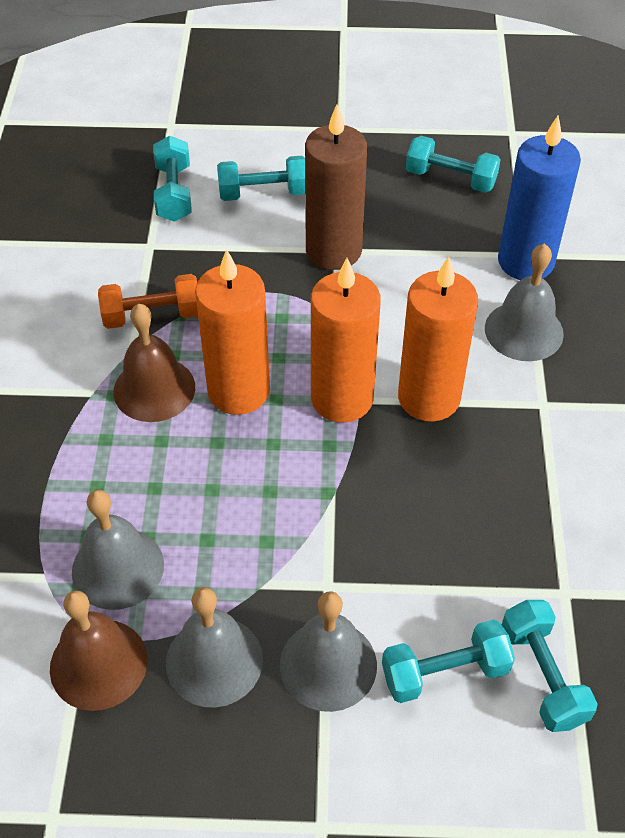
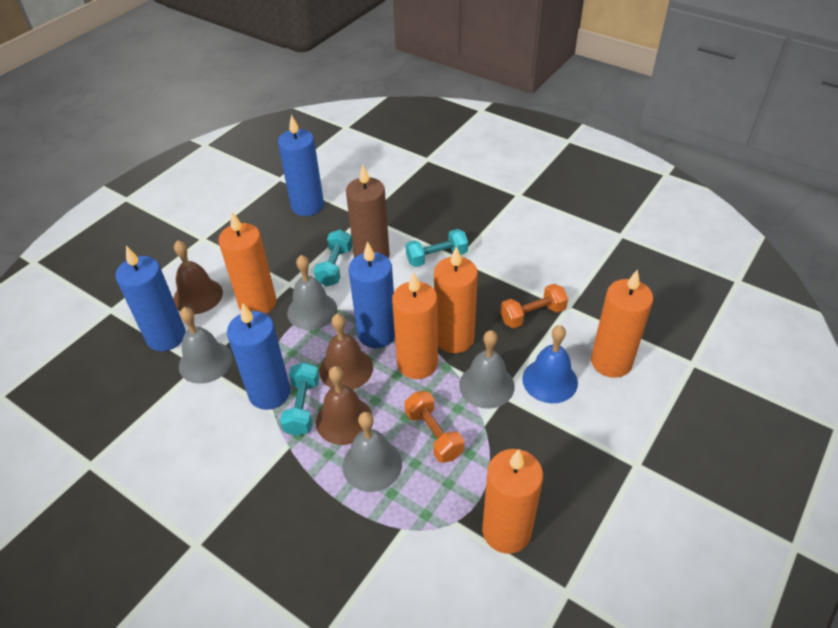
blue bell: 0 -> 1
blue candle: 1 -> 4
brown bell: 2 -> 3
orange candle: 3 -> 5
orange dumbbell: 1 -> 2
turquoise dumbbell: 5 -> 3

